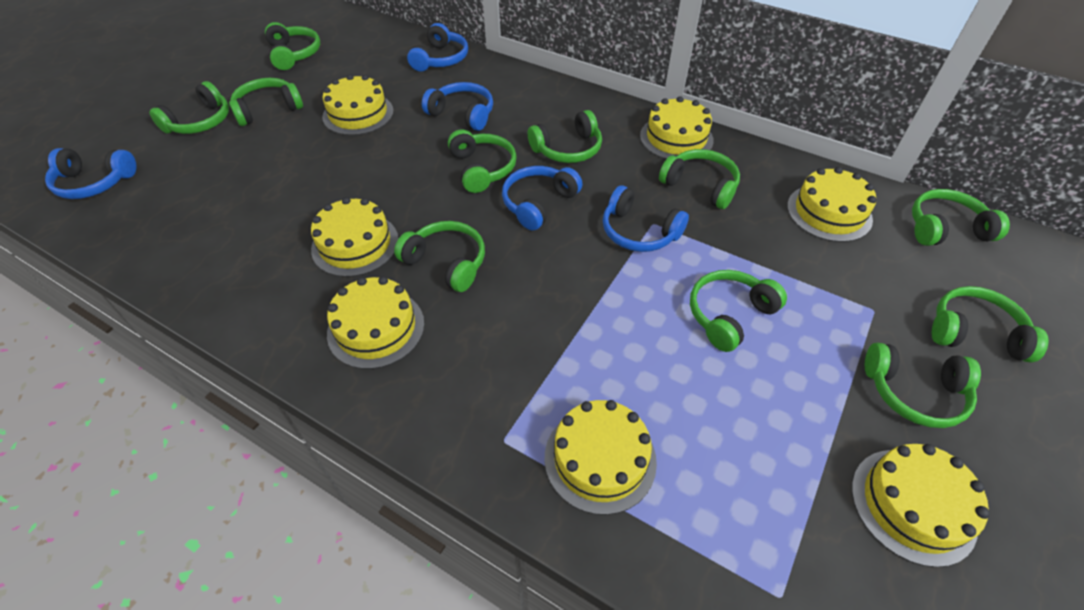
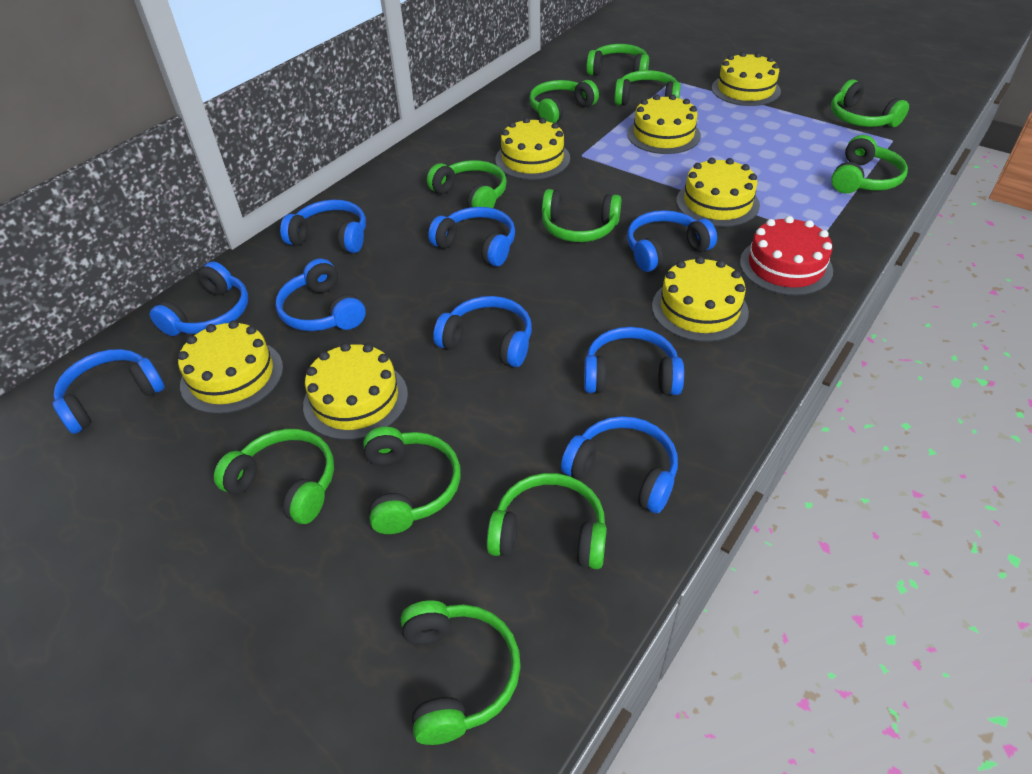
blue headphones: 5 -> 9
red cake: 0 -> 1

